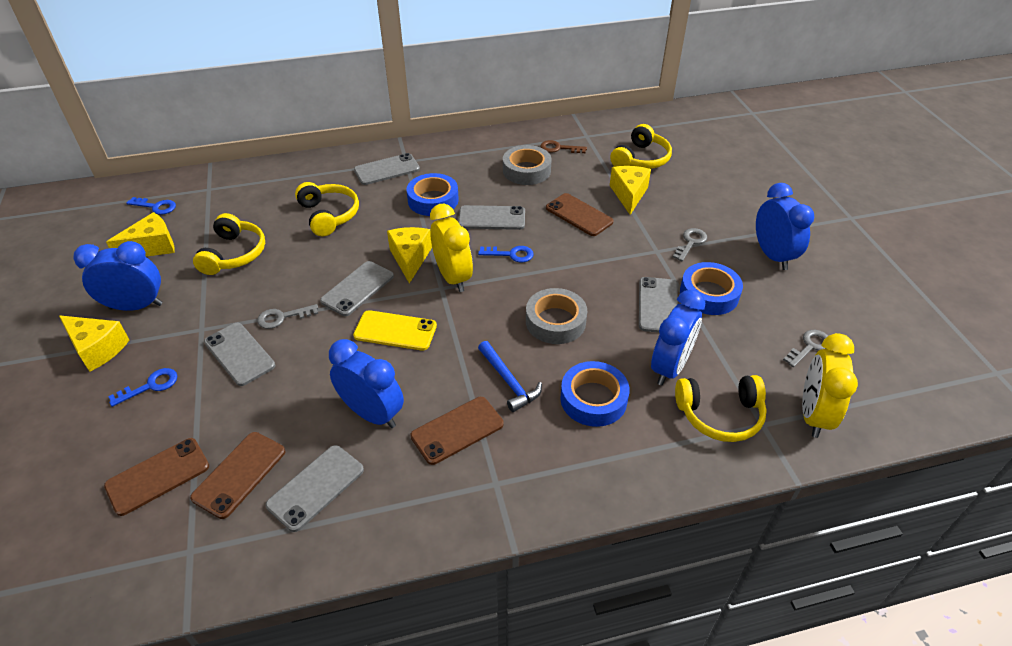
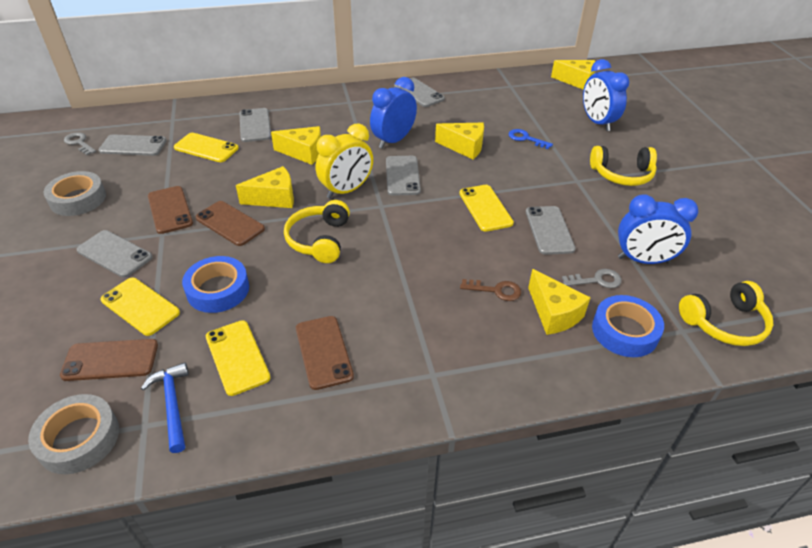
blue clock: 4 -> 3
blue key: 3 -> 1
blue tape: 3 -> 2
grey key: 3 -> 2
yellow cheese: 4 -> 5
yellow clock: 2 -> 1
yellow headphones: 4 -> 3
yellow phone: 1 -> 4

